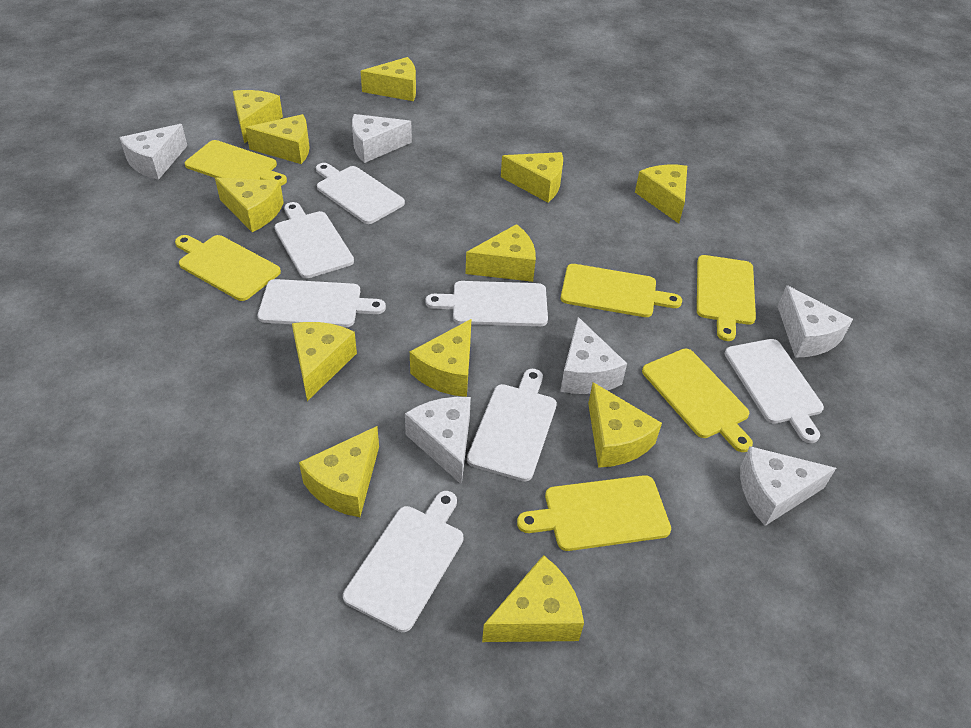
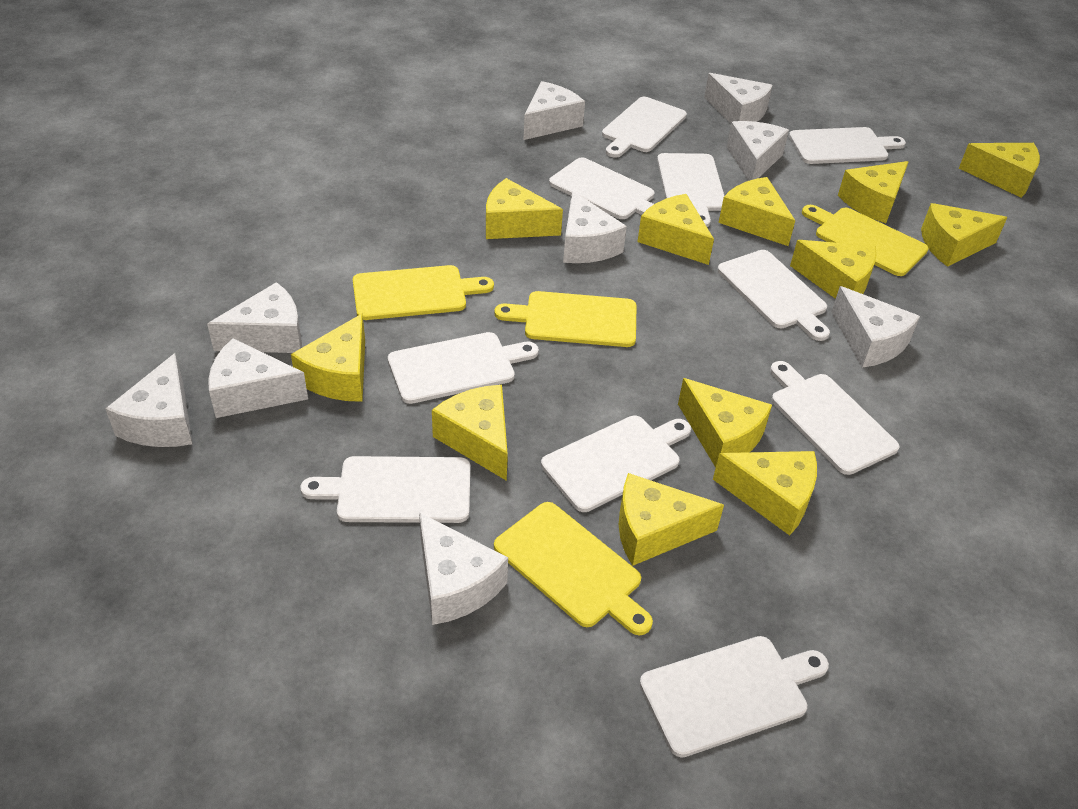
white cheese: 6 -> 9
white cutting board: 7 -> 10
yellow cutting board: 6 -> 4

